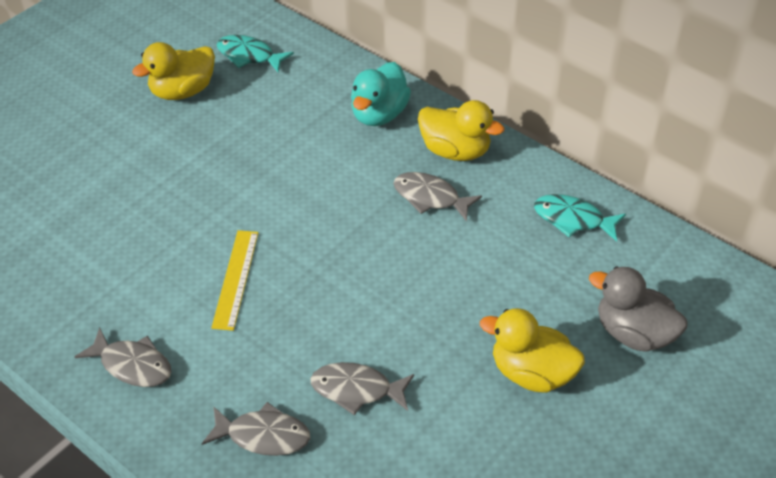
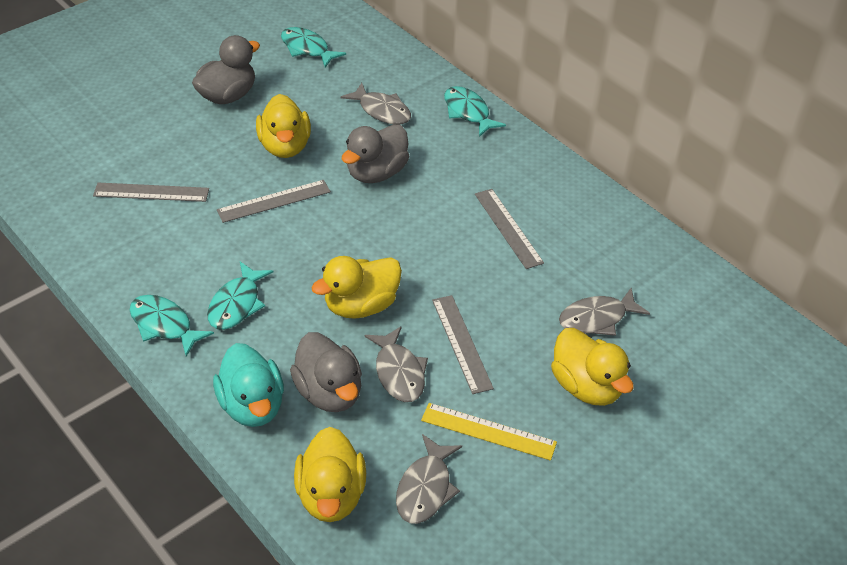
grey duck: 1 -> 3
grey ruler: 0 -> 4
turquoise fish: 2 -> 4
yellow duck: 3 -> 4

